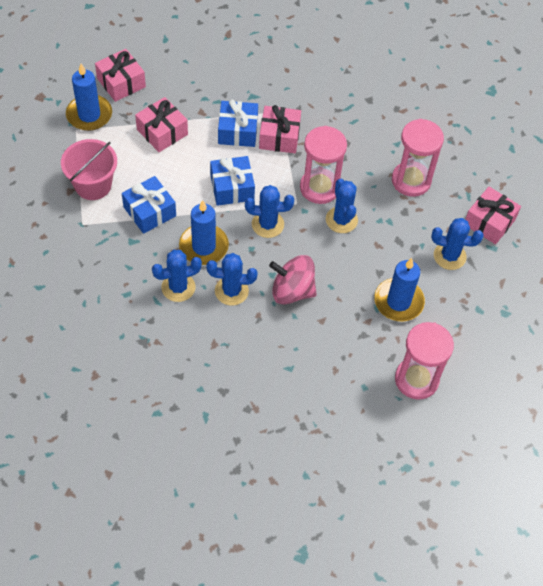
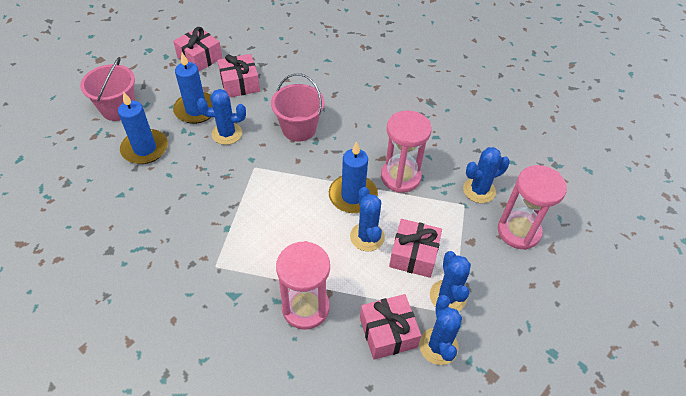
blue gift: 3 -> 0
pink bucket: 1 -> 2
pink spinning top: 1 -> 0

